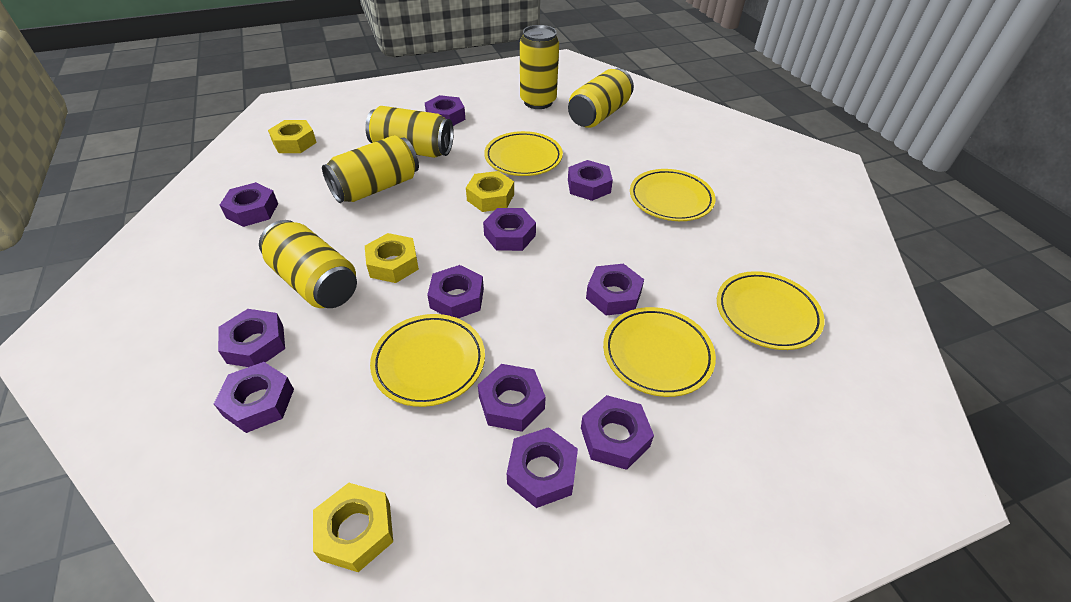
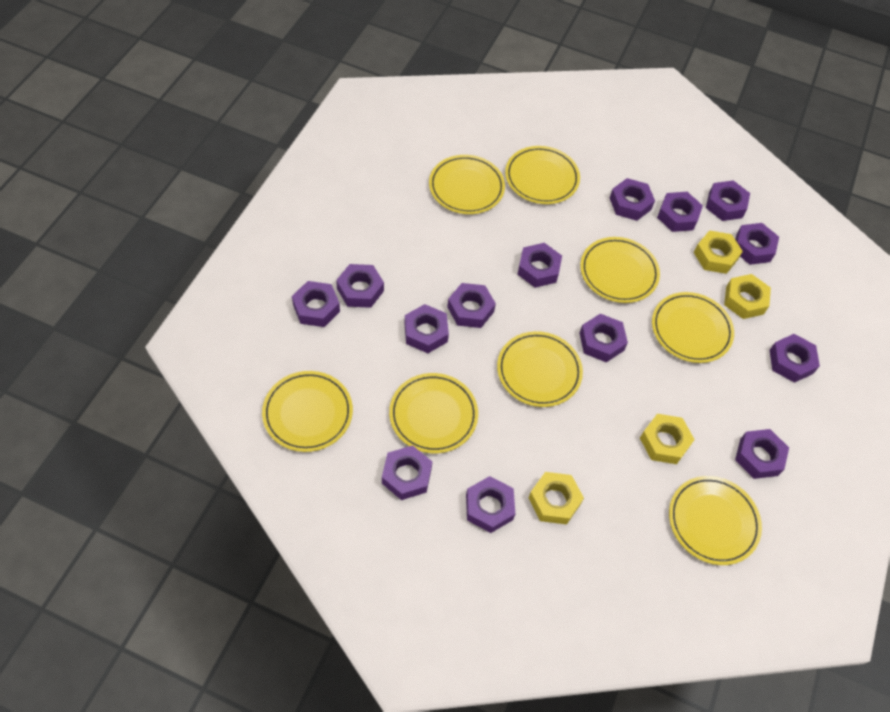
purple nut: 11 -> 14
yellow can: 5 -> 0
yellow plate: 5 -> 8

